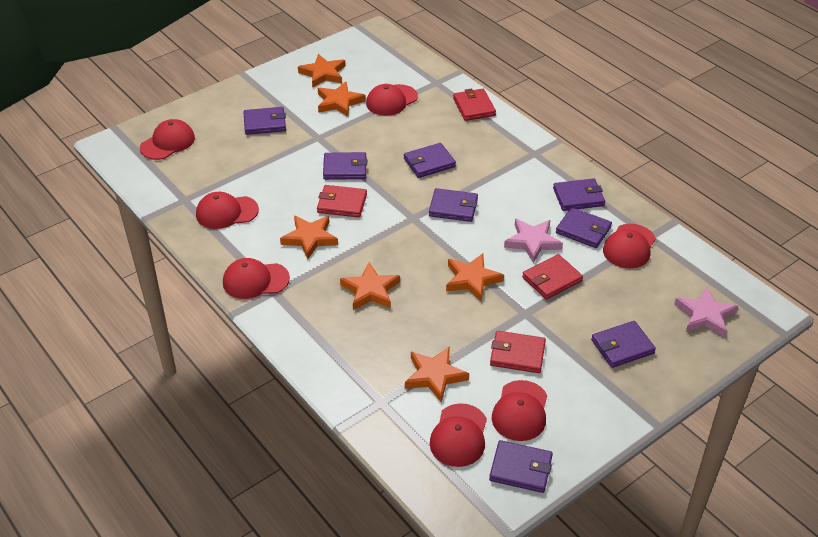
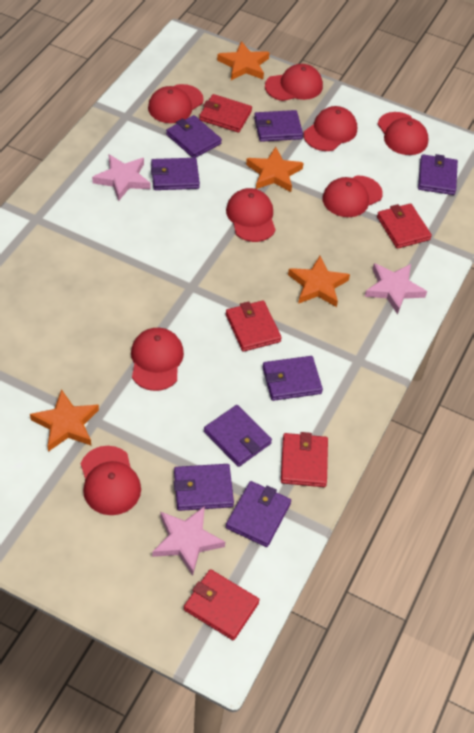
orange star: 6 -> 4
pink star: 2 -> 3
red cap: 7 -> 8
red wallet: 4 -> 5

